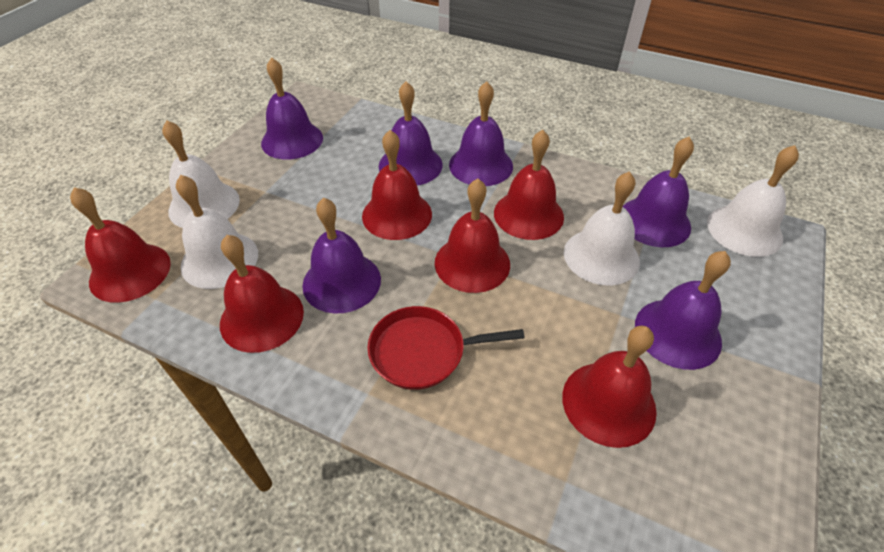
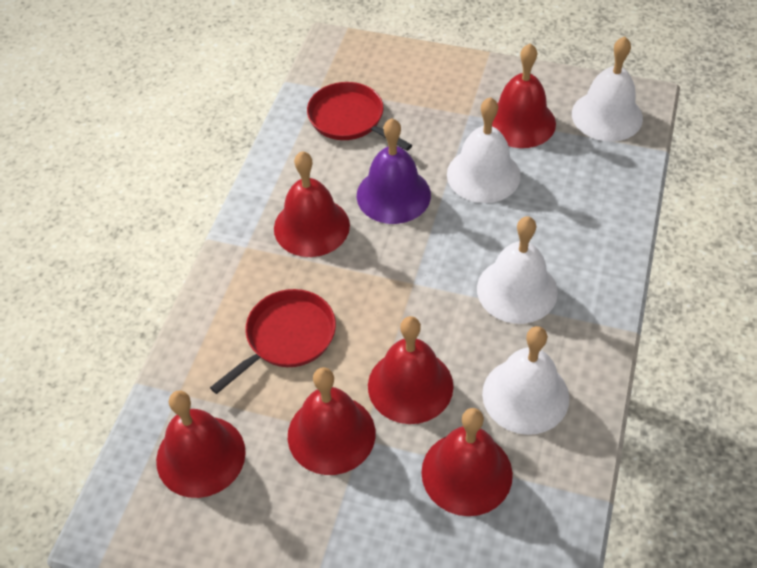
purple bell: 6 -> 1
red pan: 1 -> 2

